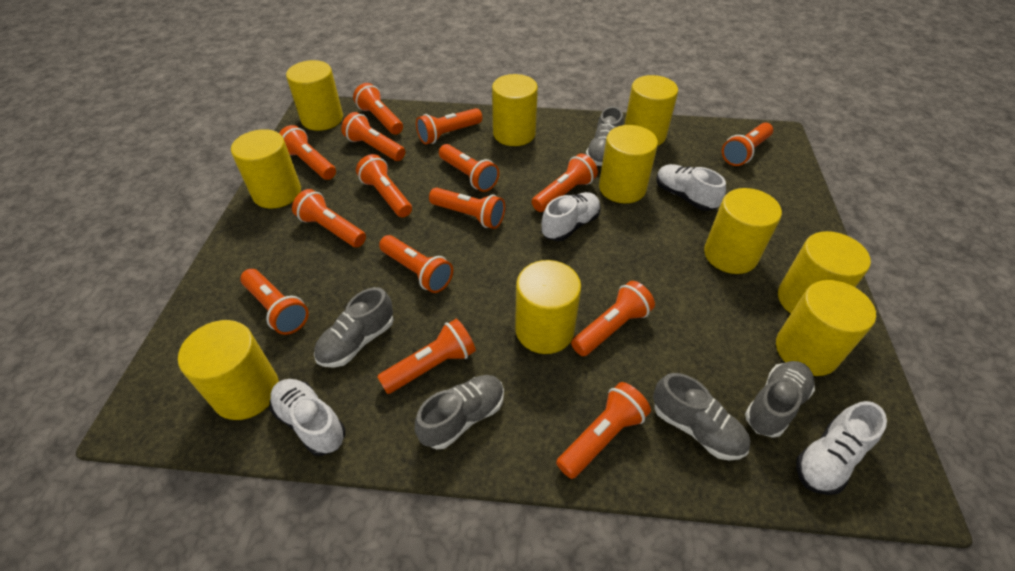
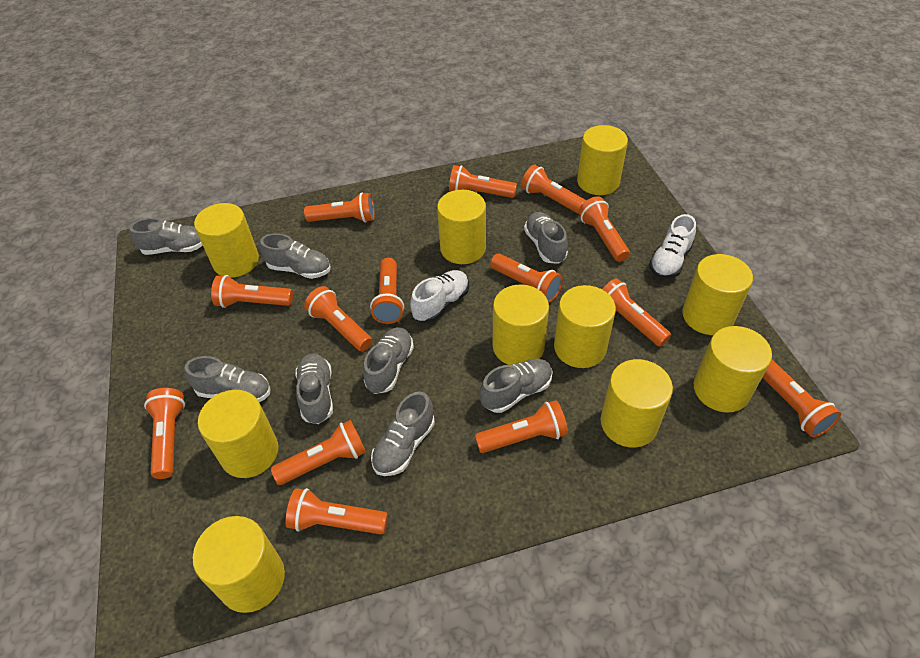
grey shoe: 5 -> 8
orange flashlight: 15 -> 14
white shoe: 4 -> 2

